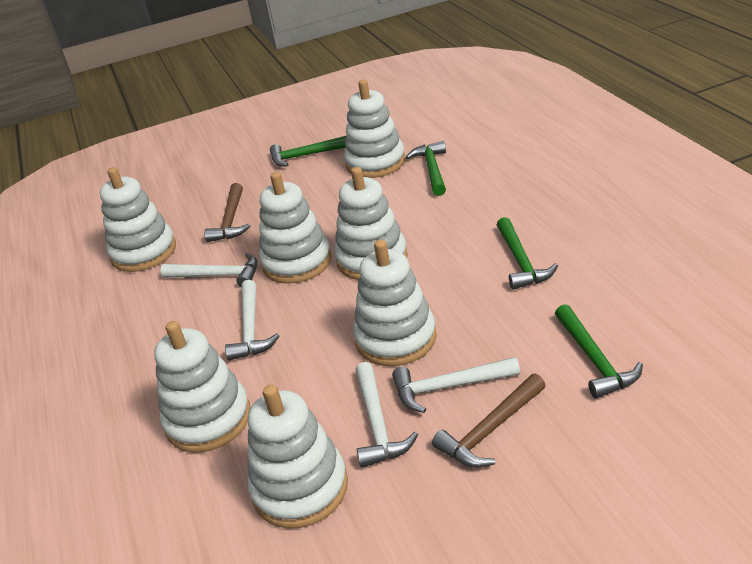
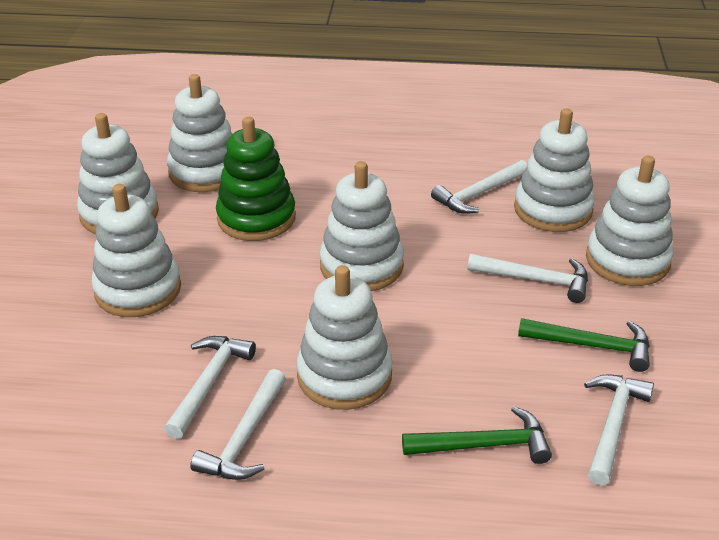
brown hammer: 2 -> 0
green hammer: 4 -> 2
green stacking toy: 0 -> 1
white hammer: 4 -> 5

